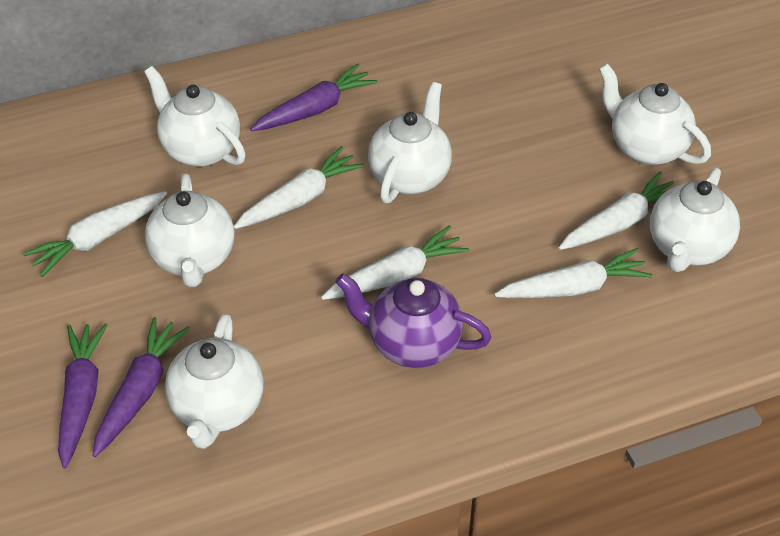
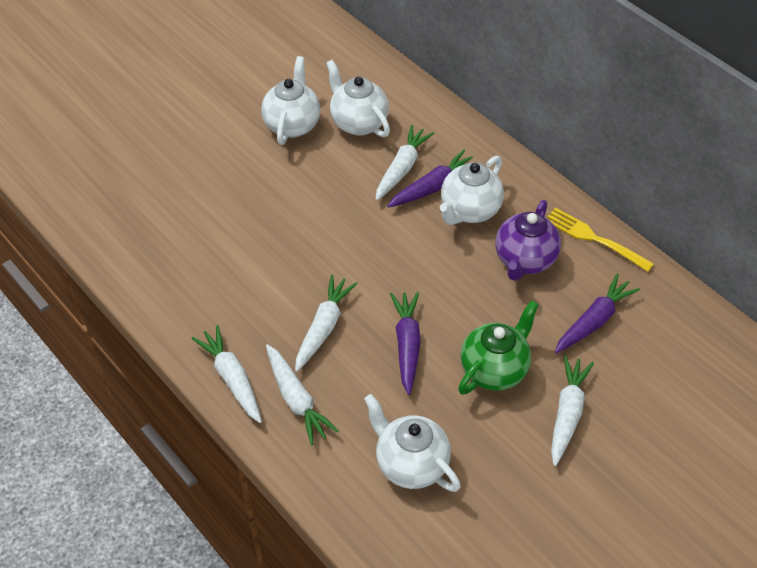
green teapot: 0 -> 1
white teapot: 6 -> 4
yellow fork: 0 -> 1

